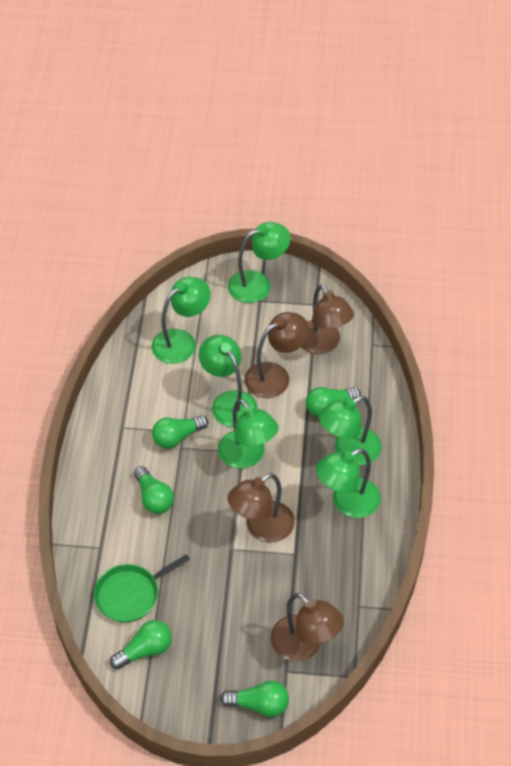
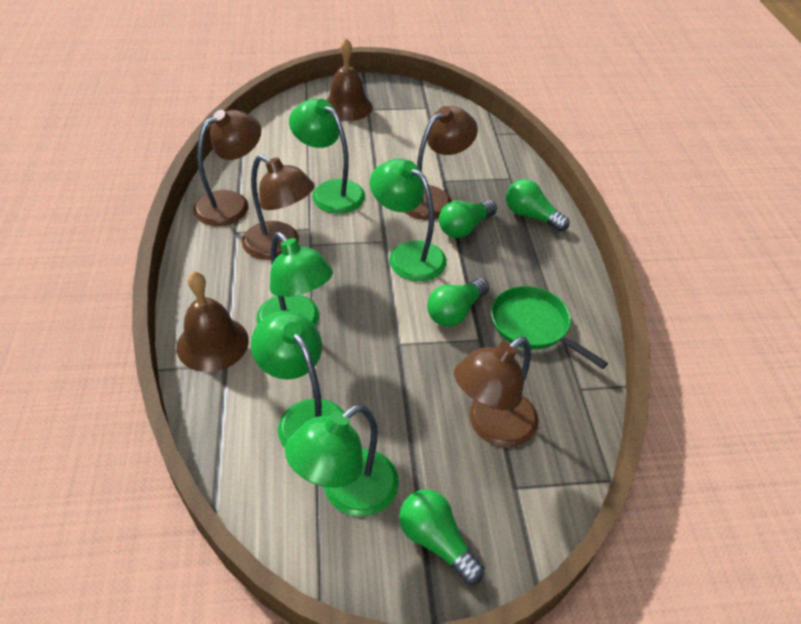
brown bell: 0 -> 2
green lamp: 6 -> 5
green light bulb: 5 -> 4

